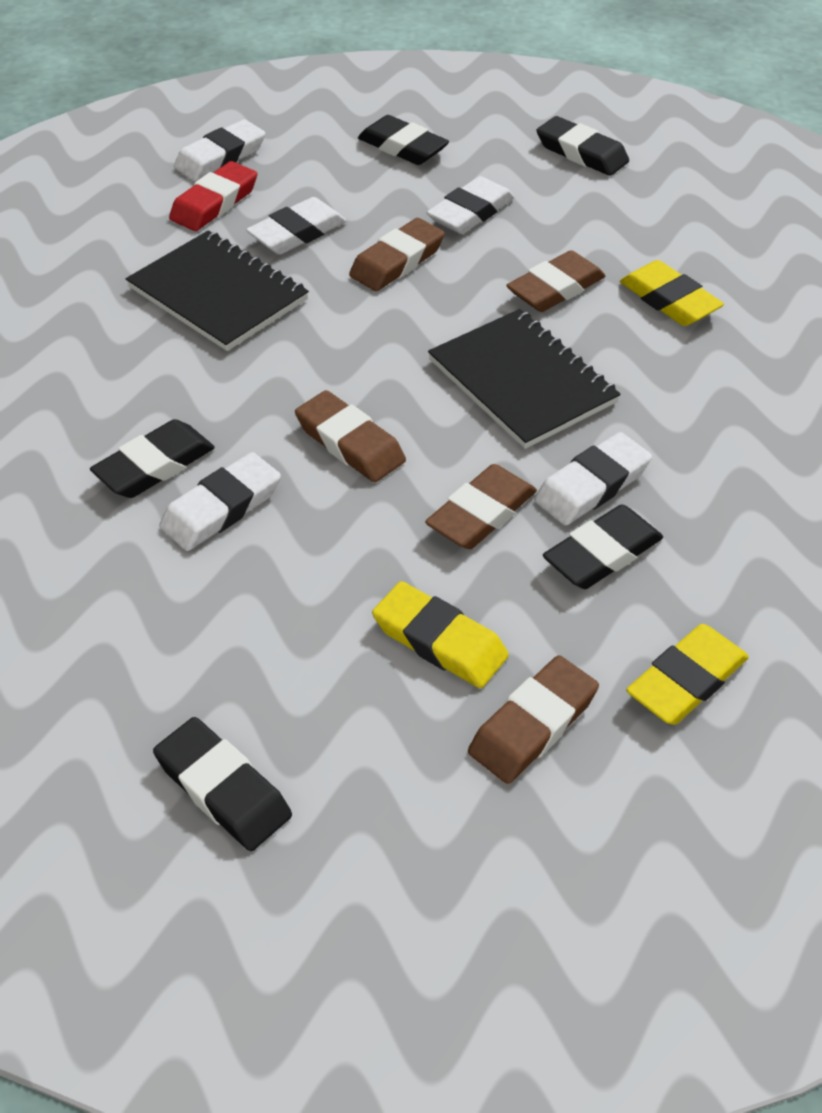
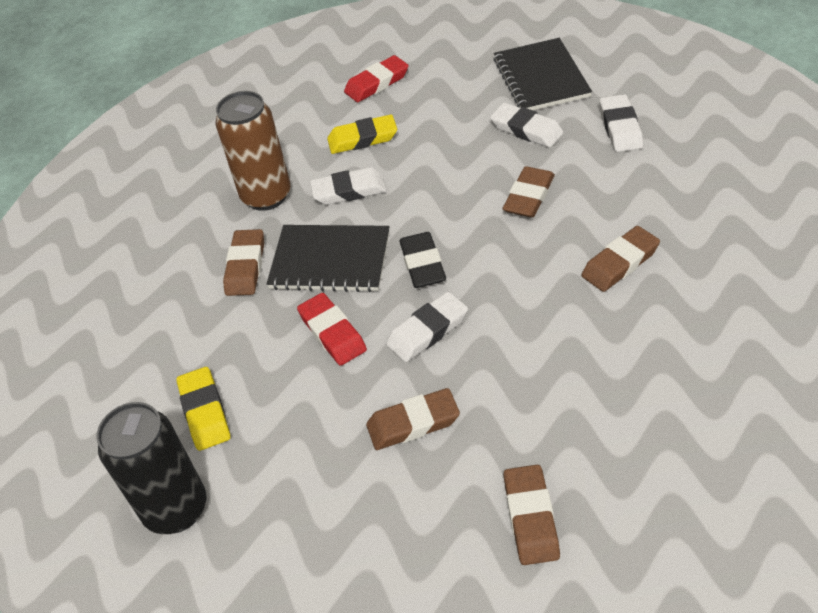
black can: 0 -> 1
black eraser: 5 -> 1
brown can: 0 -> 1
red eraser: 1 -> 2
white eraser: 5 -> 4
yellow eraser: 3 -> 2

